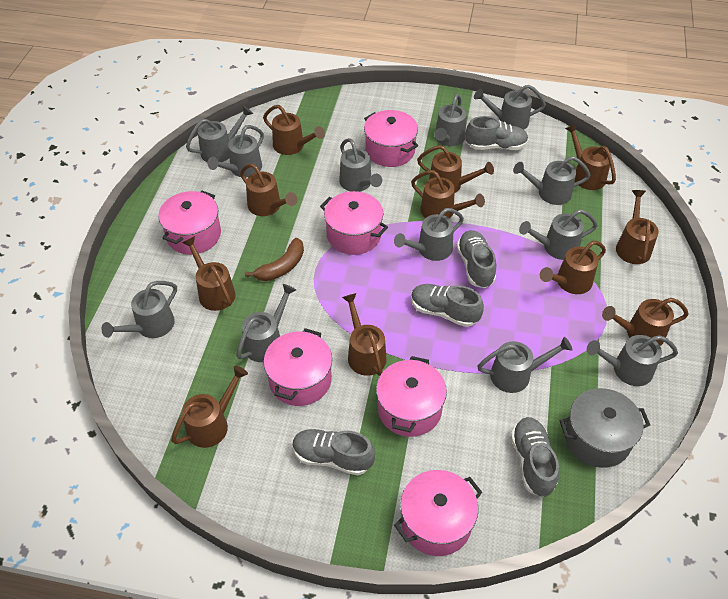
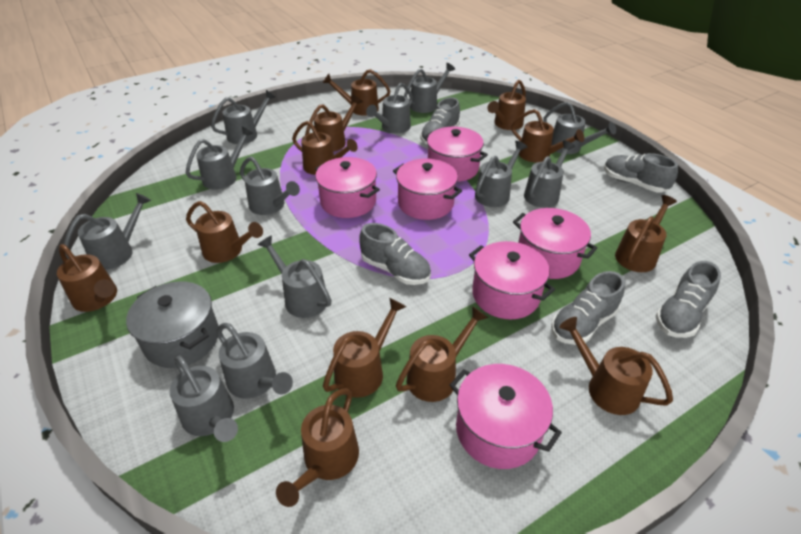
brown banana: 1 -> 0
brown watering can: 11 -> 12

